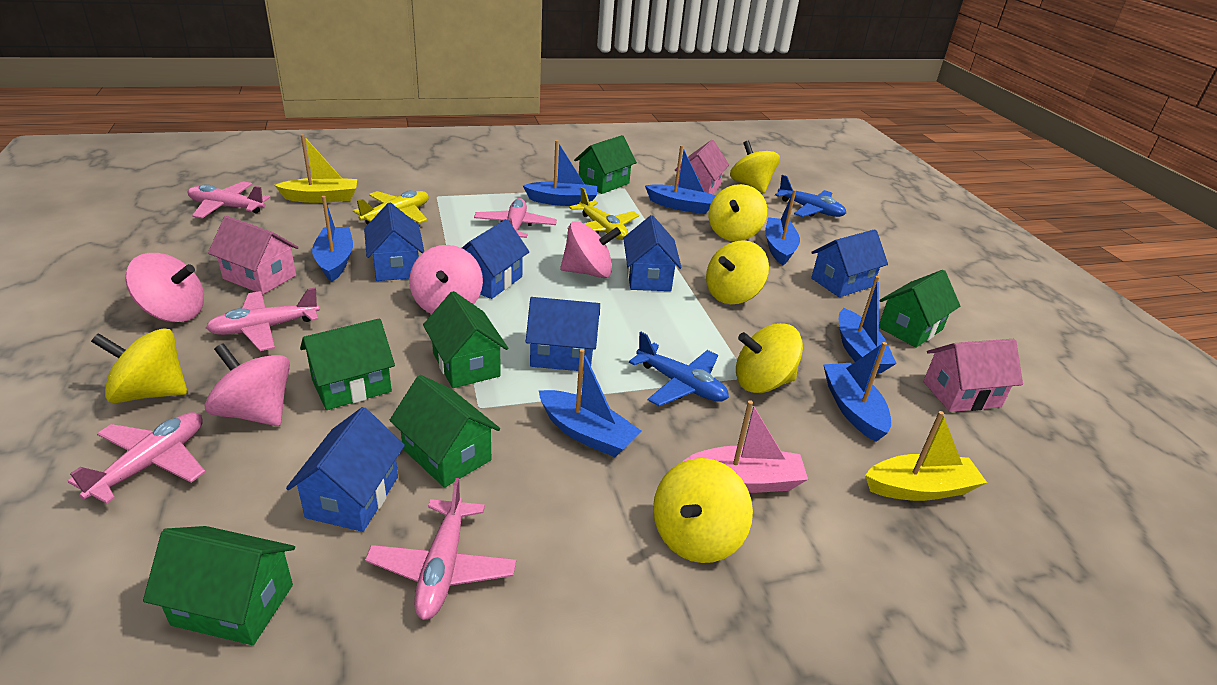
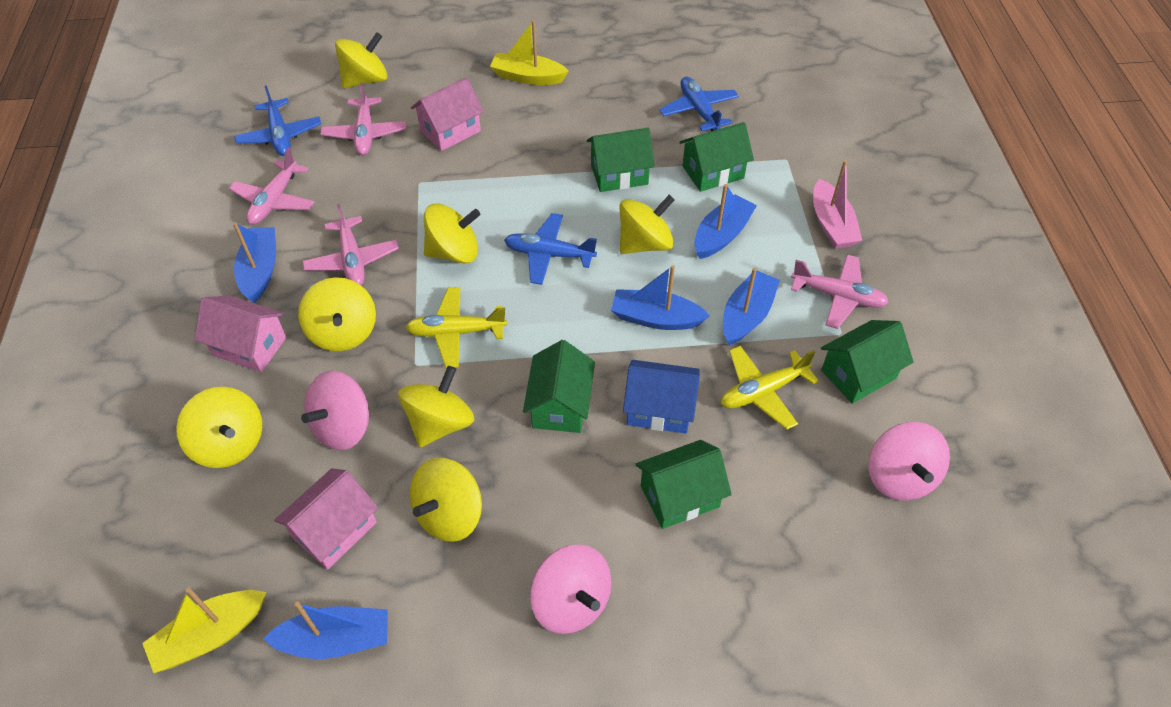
blue boat: 7 -> 5
blue house: 6 -> 1
blue plane: 2 -> 3
green house: 6 -> 5
pink plane: 5 -> 4
pink spinning top: 4 -> 3
yellow spinning top: 6 -> 7

